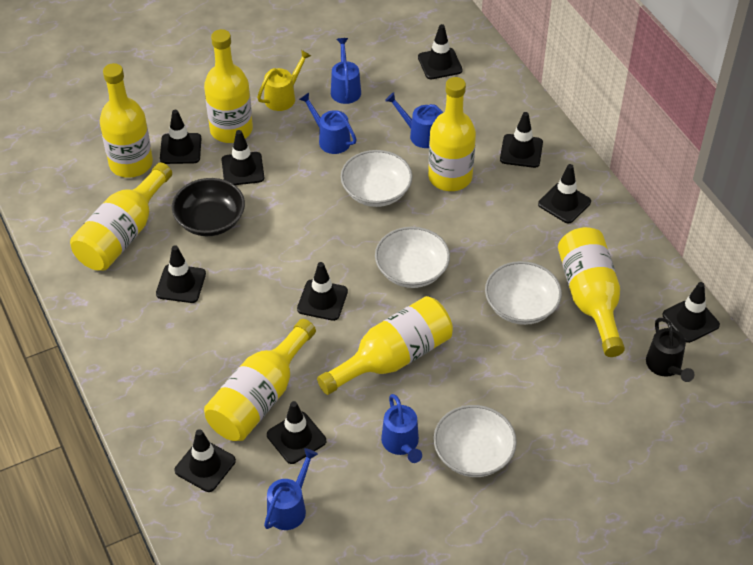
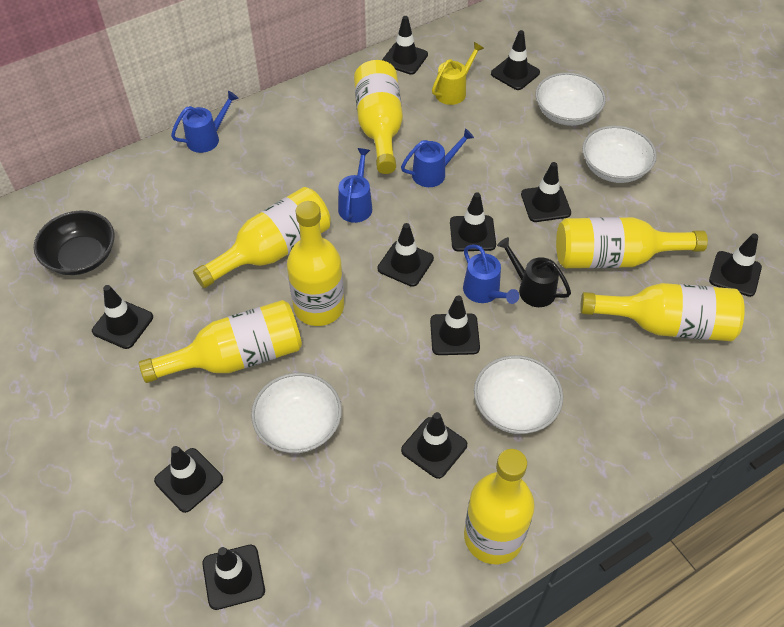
black traffic cone: 10 -> 11
blue watering can: 5 -> 4

